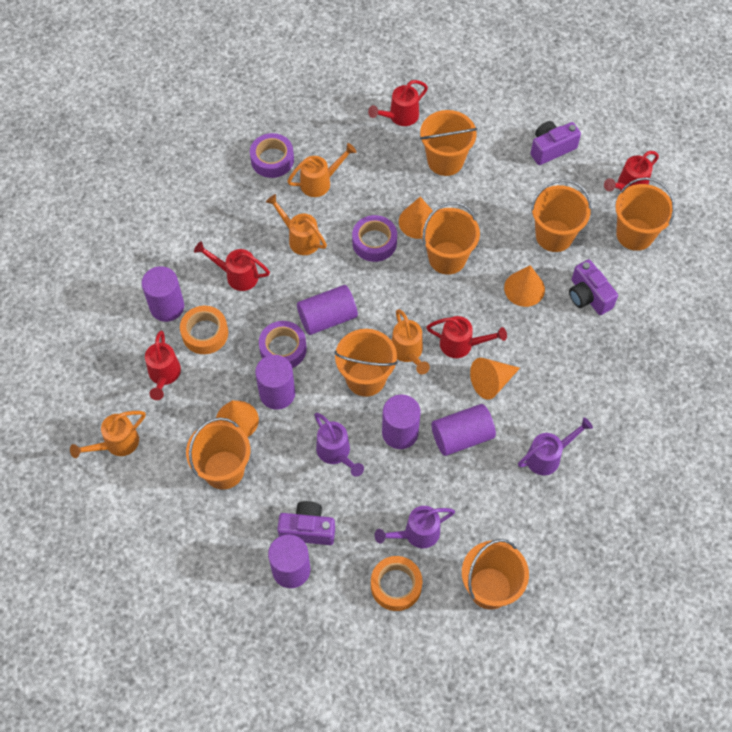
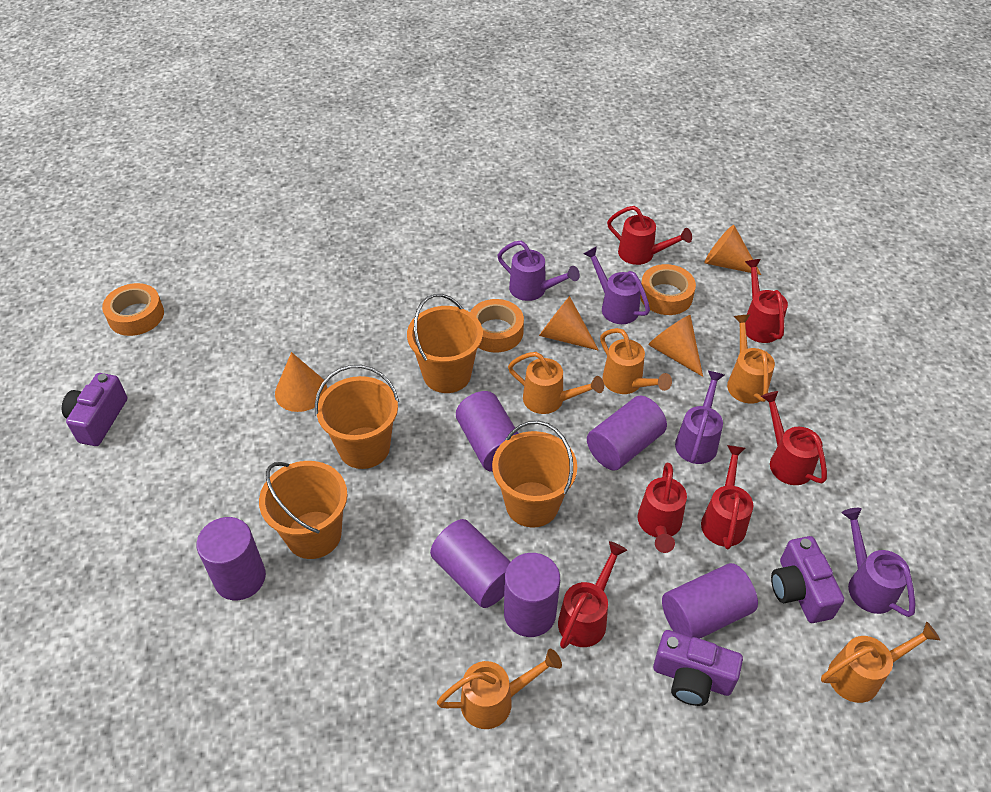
orange bucket: 7 -> 4
orange tape: 2 -> 3
orange watering can: 4 -> 5
purple tape: 3 -> 0
purple watering can: 3 -> 4
red watering can: 5 -> 6

